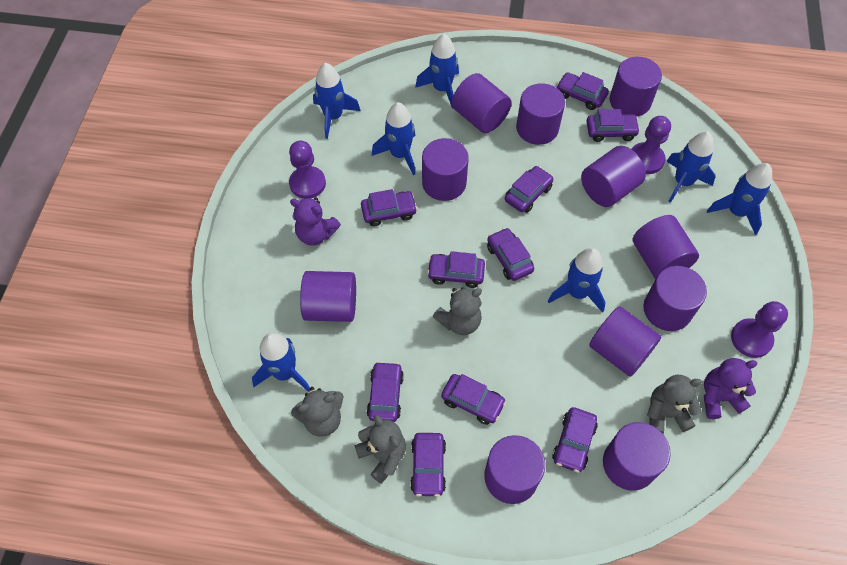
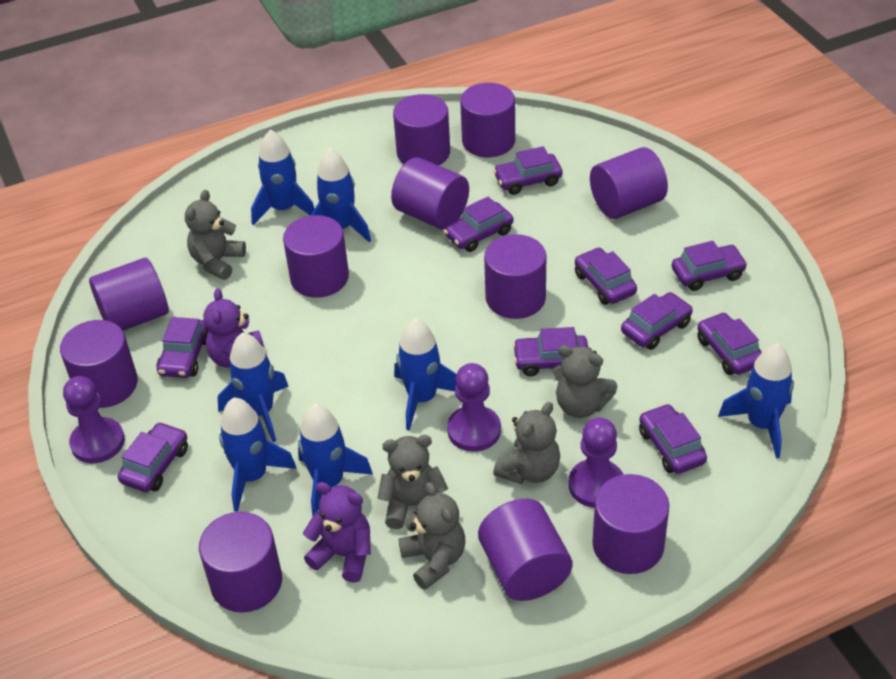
grey teddy bear: 4 -> 5

